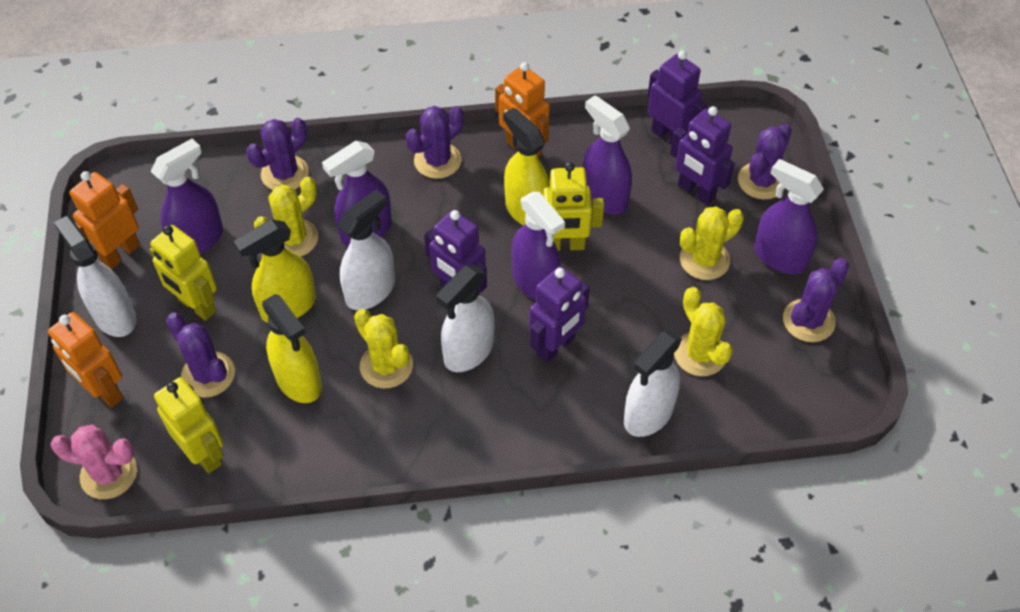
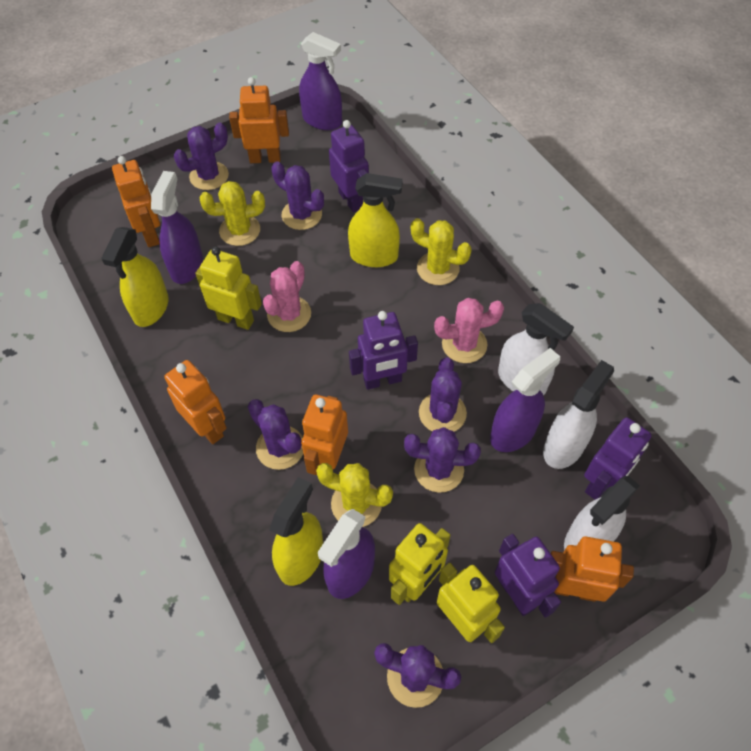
orange robot: 3 -> 5
pink cactus: 1 -> 2
purple cactus: 5 -> 6
purple spray bottle: 5 -> 4
white spray bottle: 4 -> 3
yellow cactus: 4 -> 3

